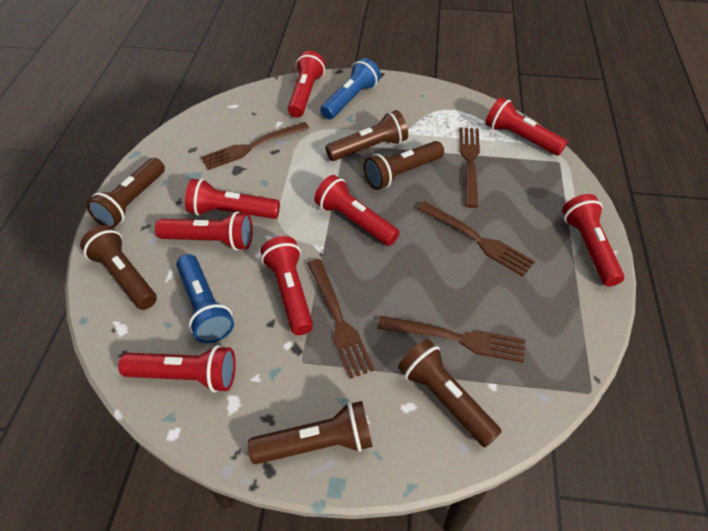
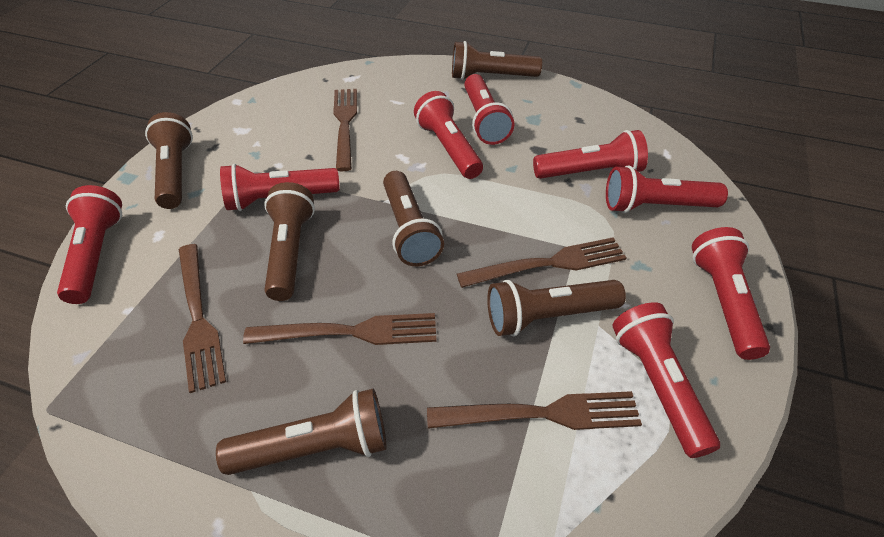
blue flashlight: 2 -> 0

